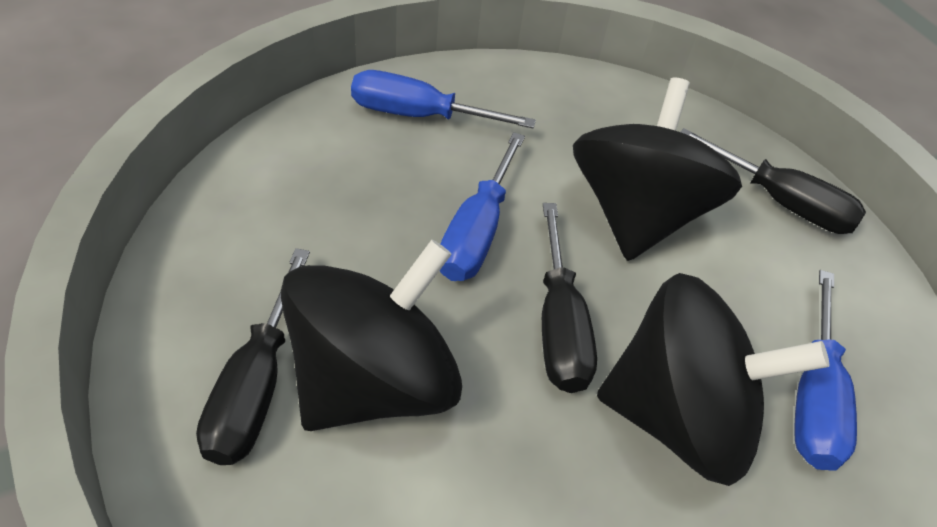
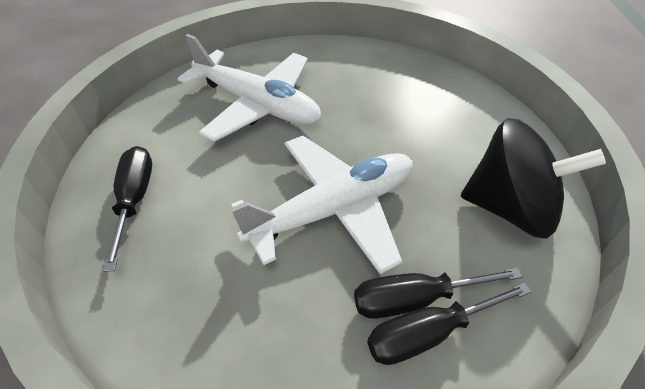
black spinning top: 3 -> 1
blue screwdriver: 3 -> 0
white plane: 0 -> 2

